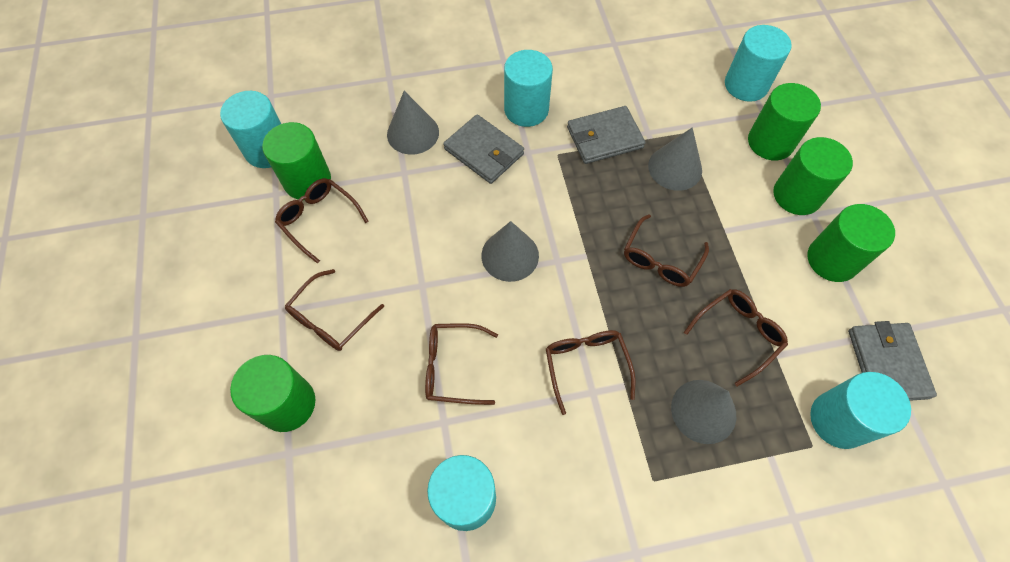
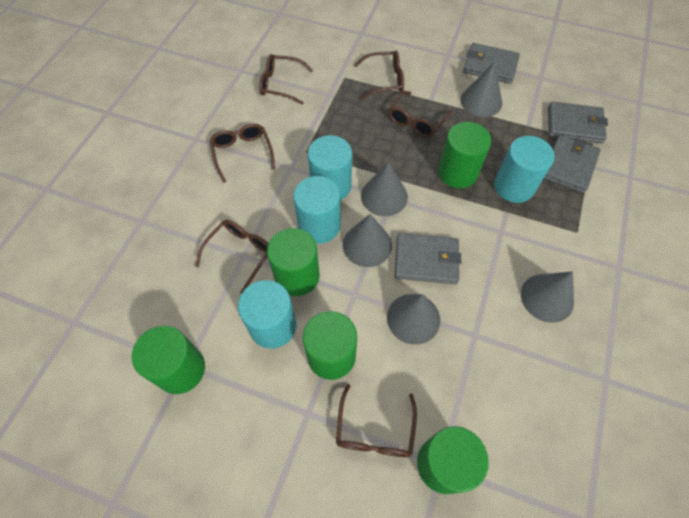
grey cone: 4 -> 5
grey wallet: 3 -> 4
turquoise cylinder: 5 -> 4

